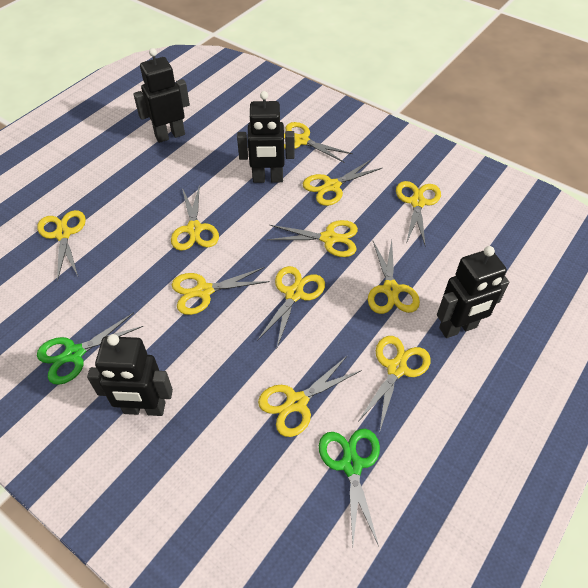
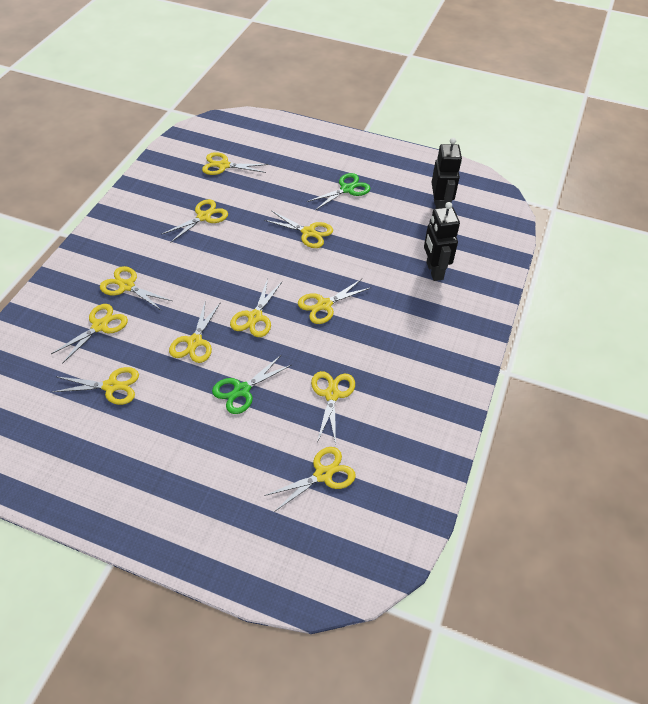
black robot: 4 -> 2

